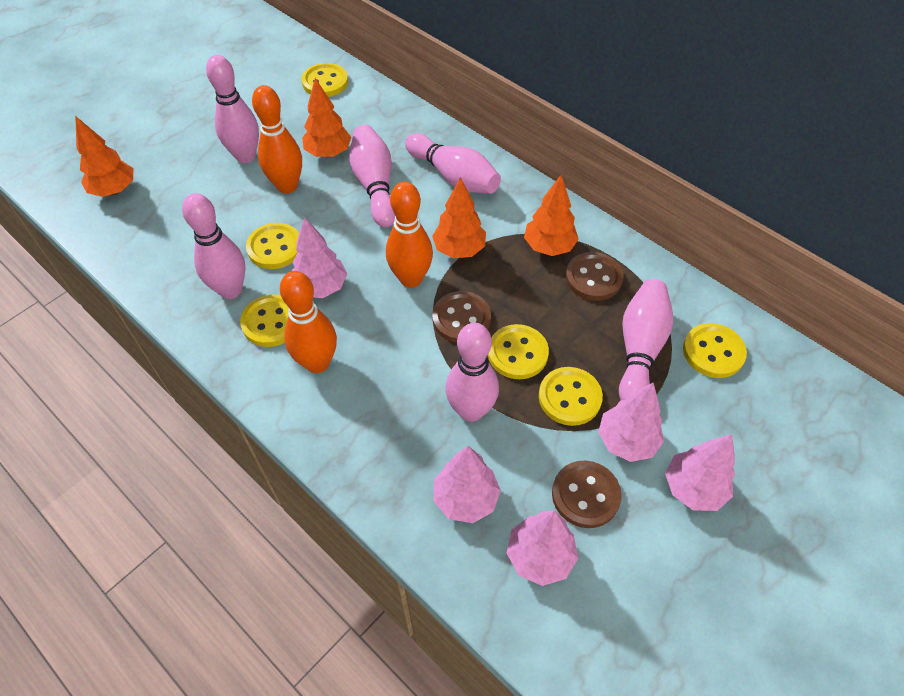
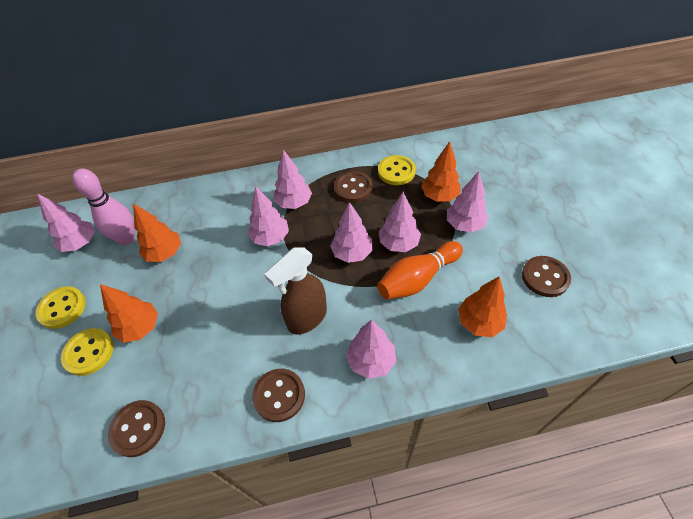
brown button: 3 -> 4
brown spray bottle: 0 -> 1
orange bowling pin: 3 -> 1
pink bowling pin: 6 -> 1
pink tree: 5 -> 7
yellow button: 6 -> 3

